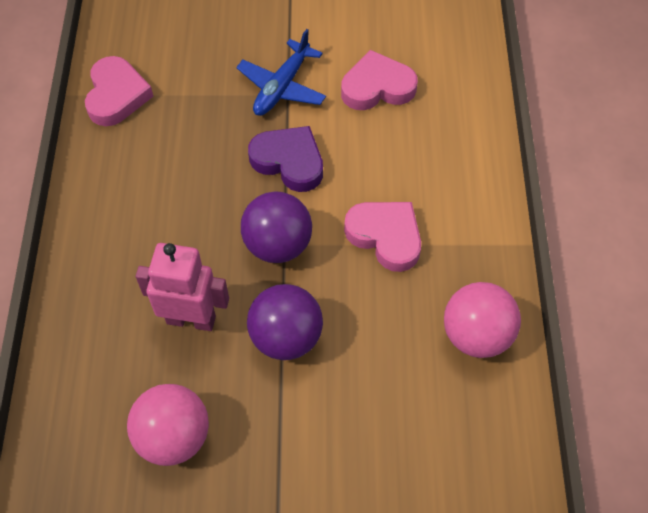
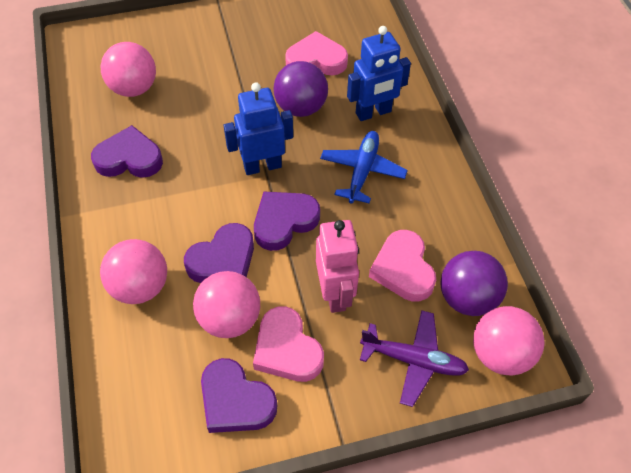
blue robot: 0 -> 2
pink ball: 2 -> 4
purple heart: 1 -> 4
purple plane: 0 -> 1

